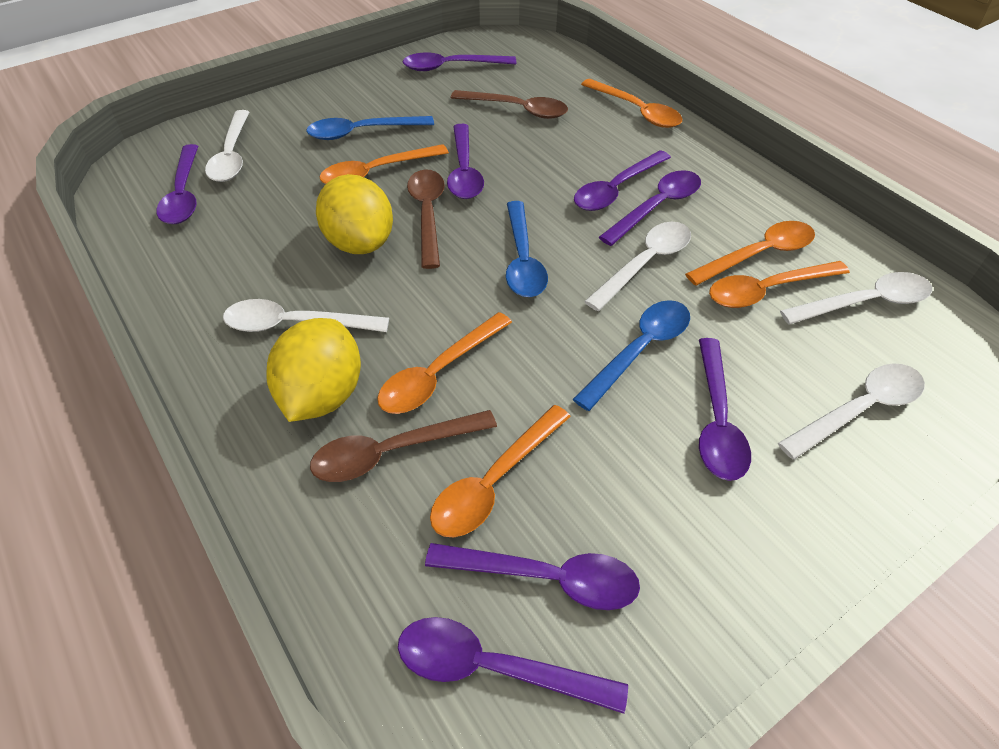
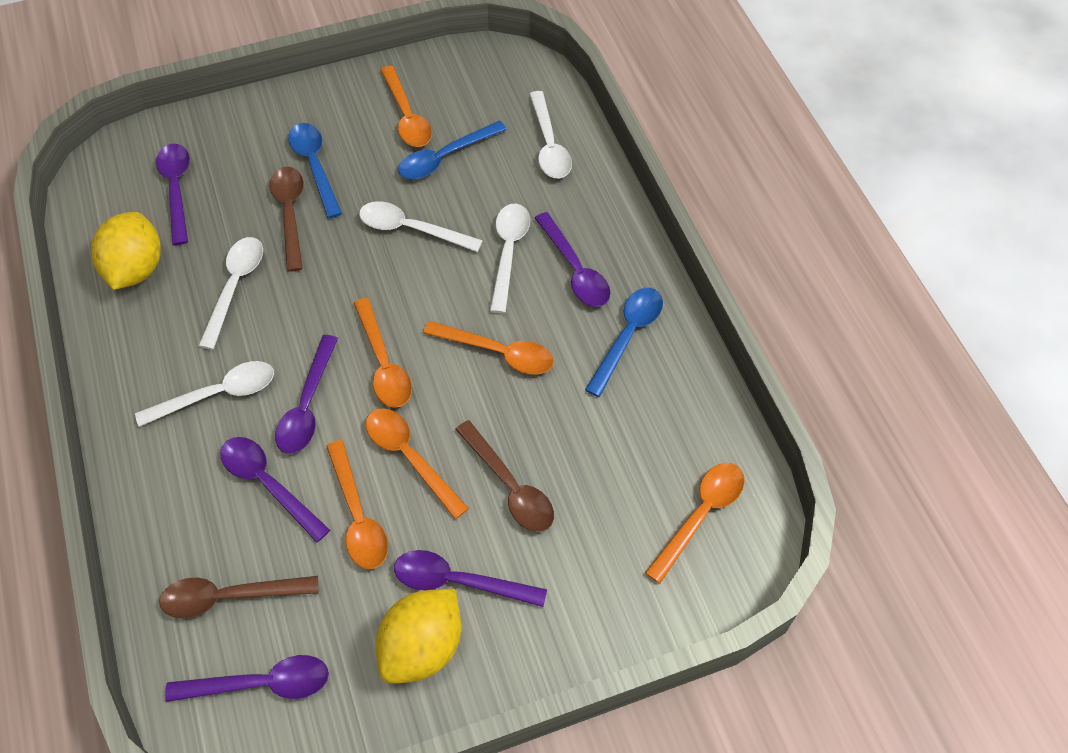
purple spoon: 8 -> 6

